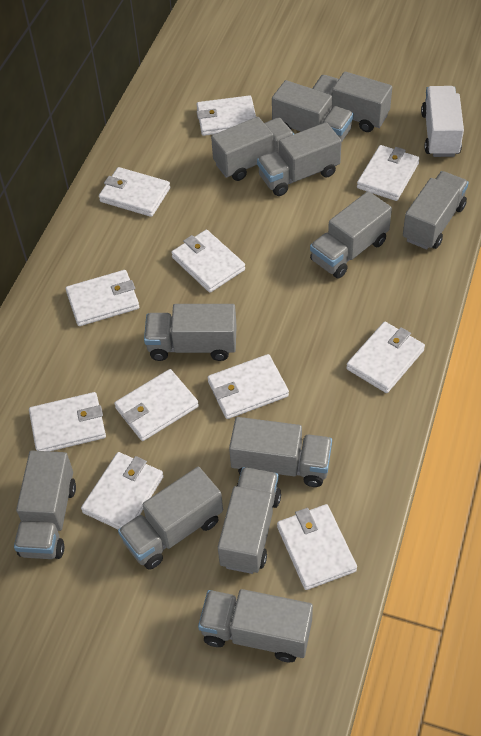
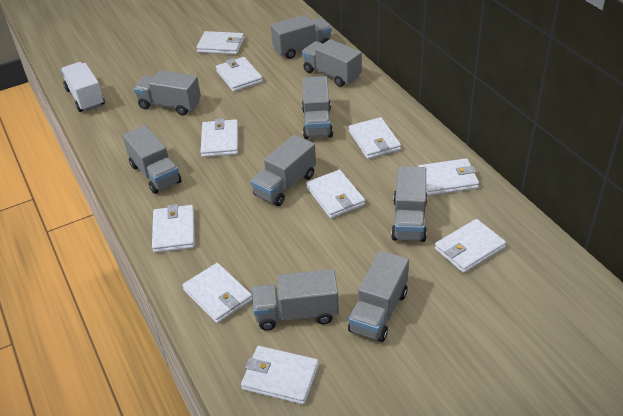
grey truck: 12 -> 9
white wallet: 11 -> 10

